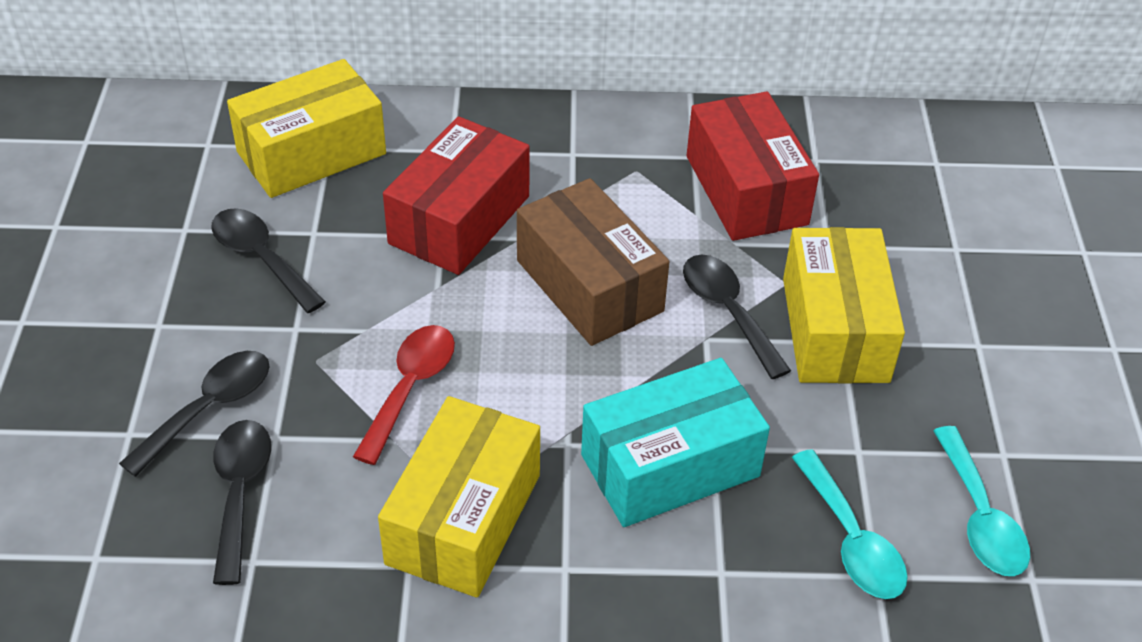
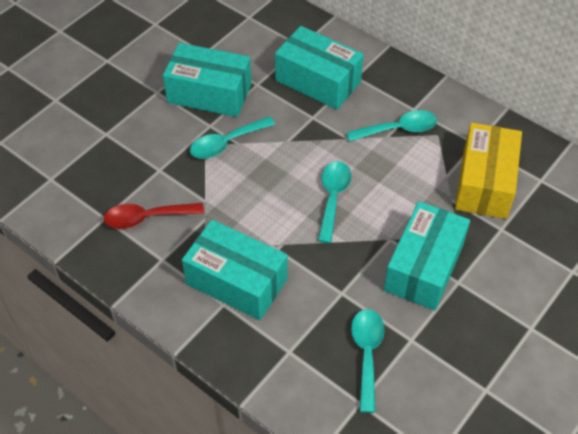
black spoon: 4 -> 0
brown box: 1 -> 0
red box: 2 -> 0
turquoise box: 1 -> 4
turquoise spoon: 2 -> 4
yellow box: 3 -> 1

